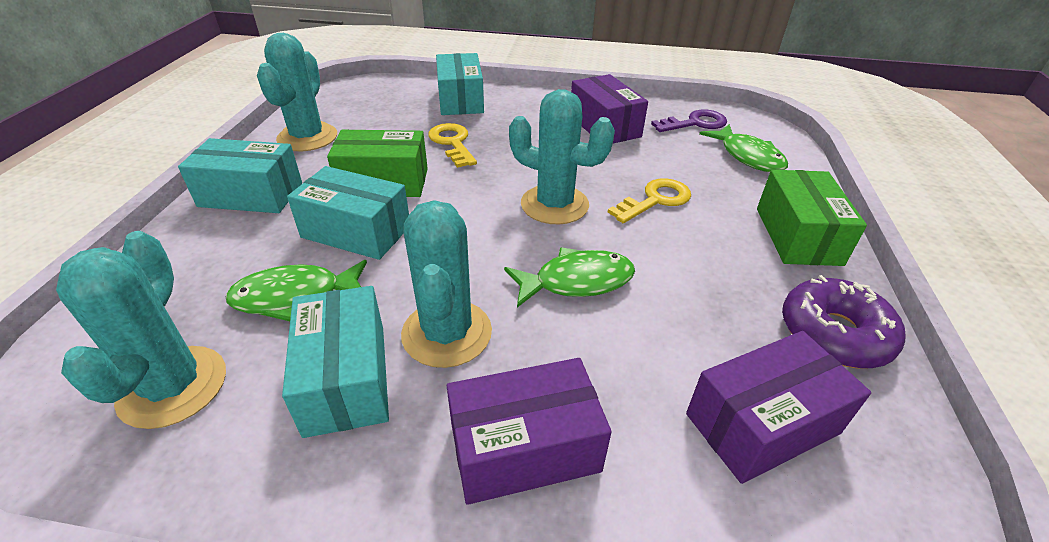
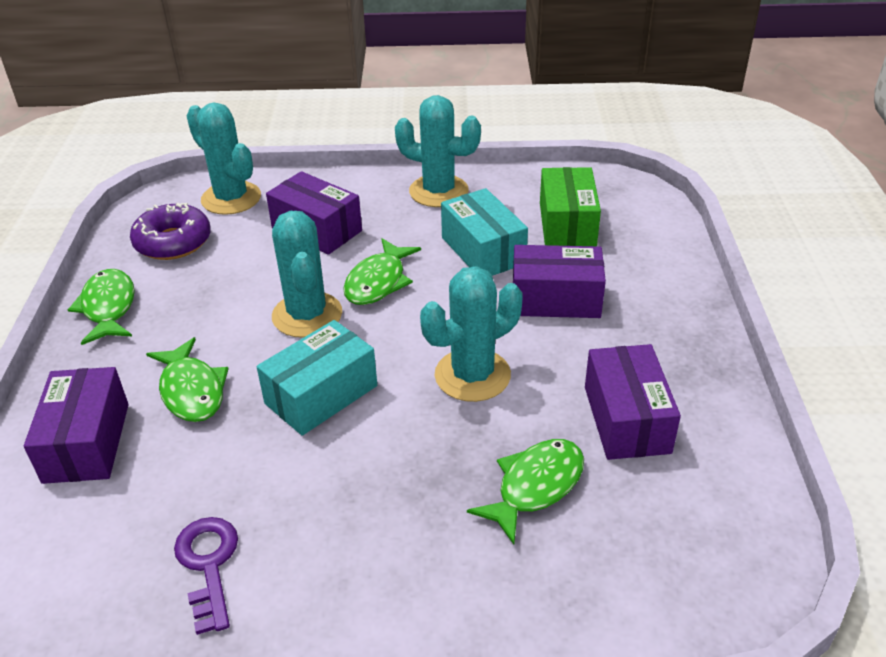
green box: 2 -> 1
green fish: 3 -> 4
purple box: 3 -> 4
turquoise box: 4 -> 2
yellow key: 2 -> 0

